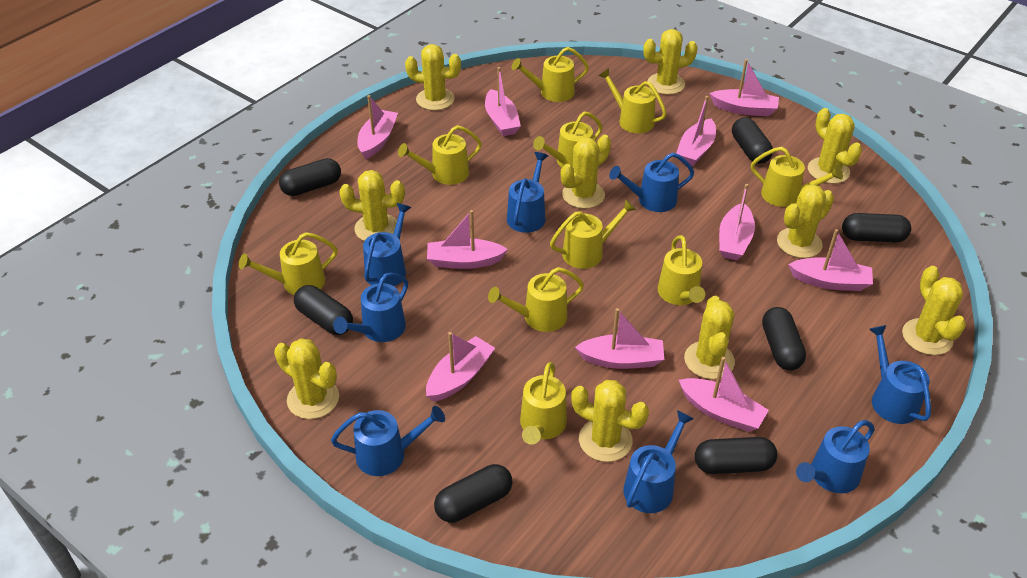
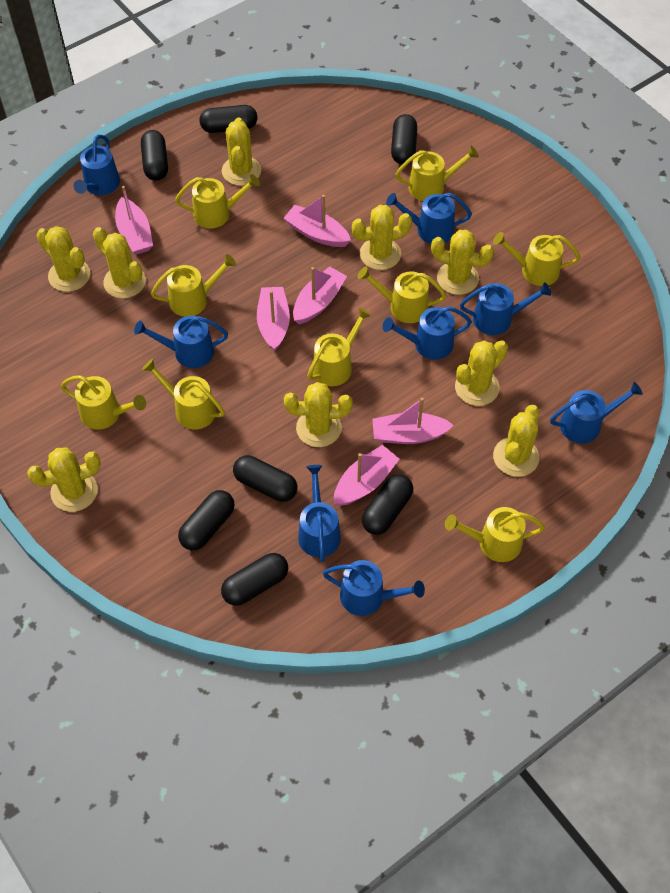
pink boat: 10 -> 6
yellow cactus: 10 -> 9
yellow watering can: 10 -> 9

